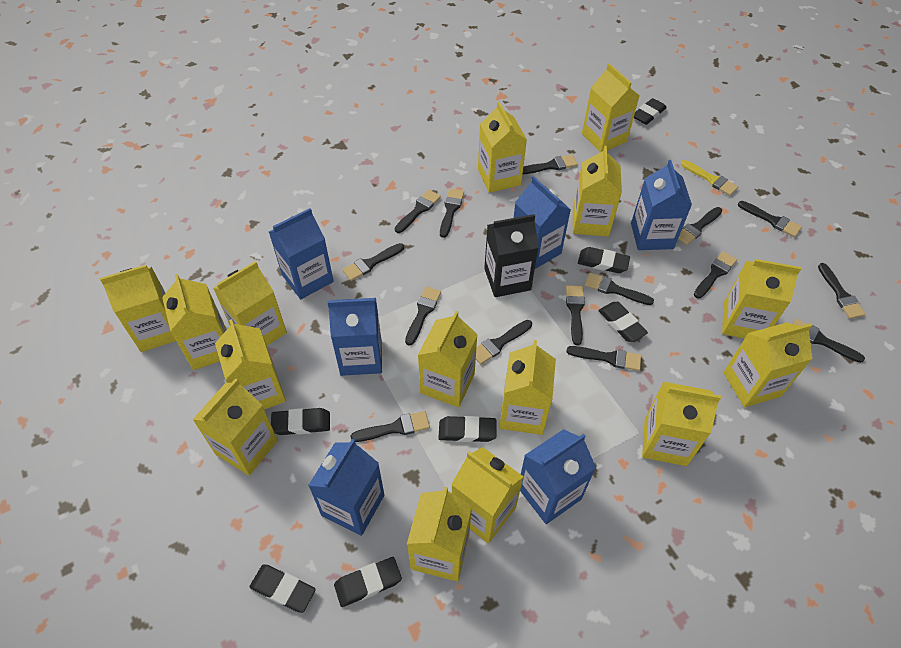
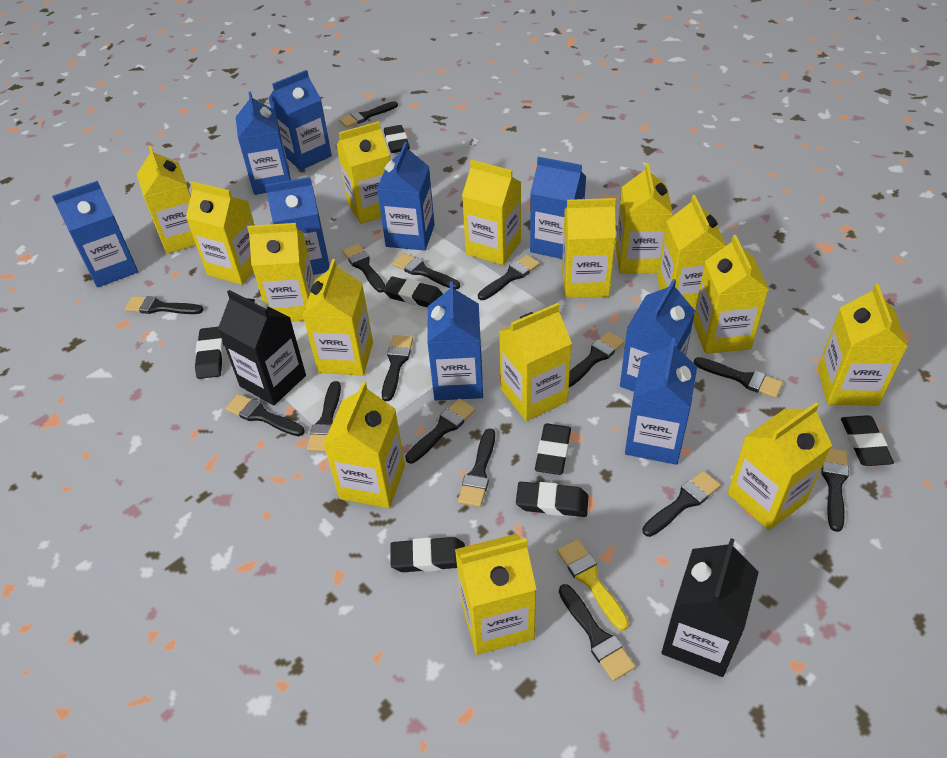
black carton: 1 -> 2
blue carton: 6 -> 9

